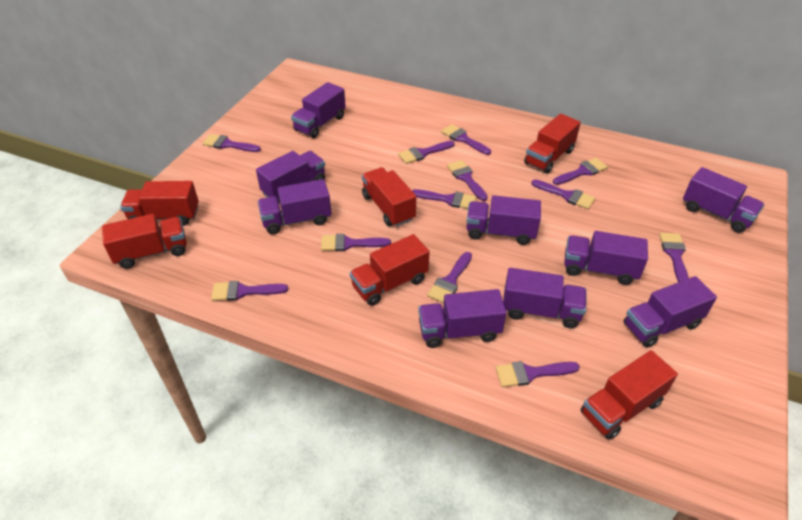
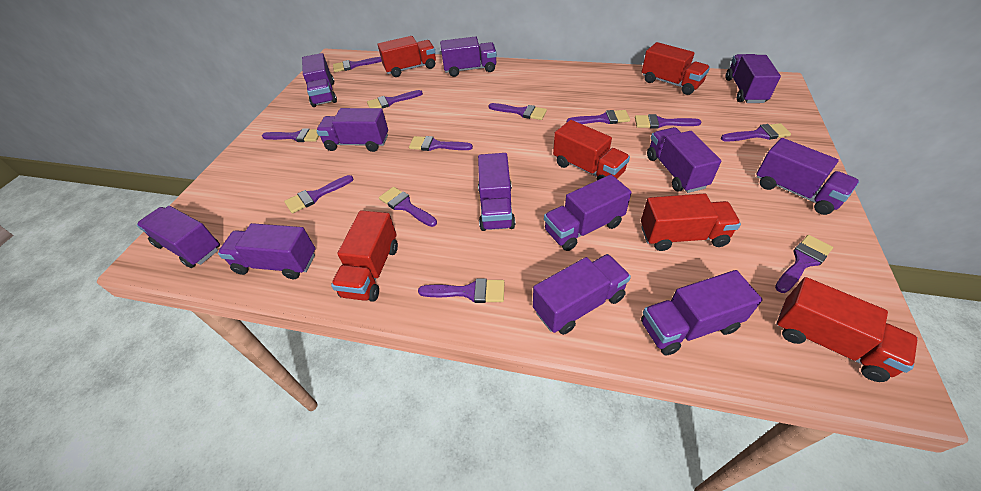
purple truck: 9 -> 12

